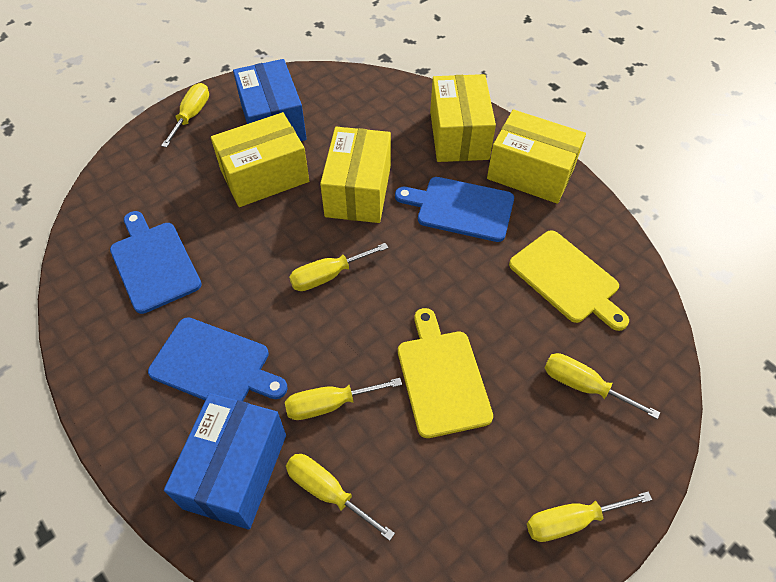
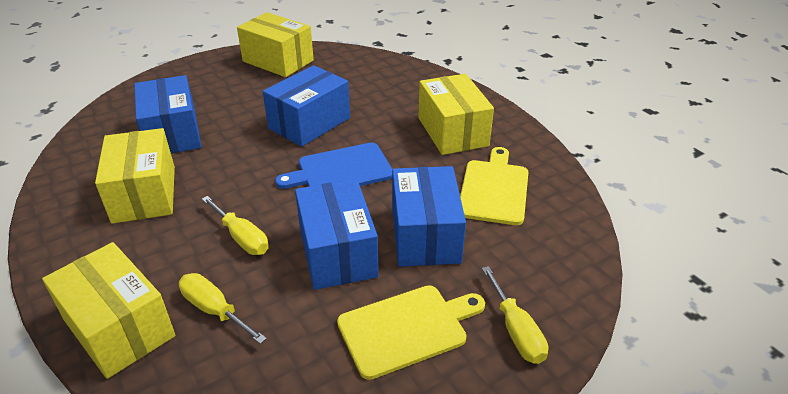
blue box: 2 -> 4
blue cutting board: 3 -> 1
yellow screwdriver: 6 -> 3

